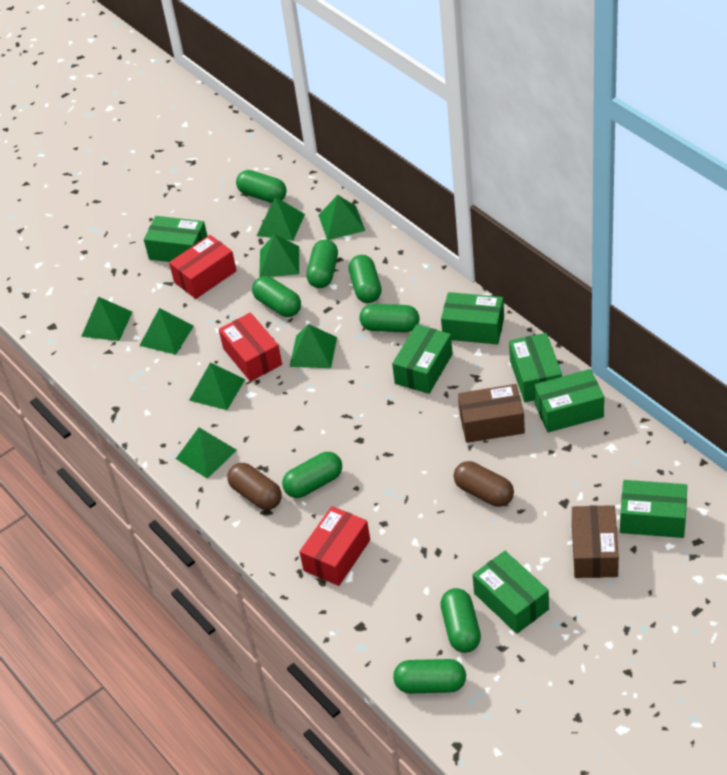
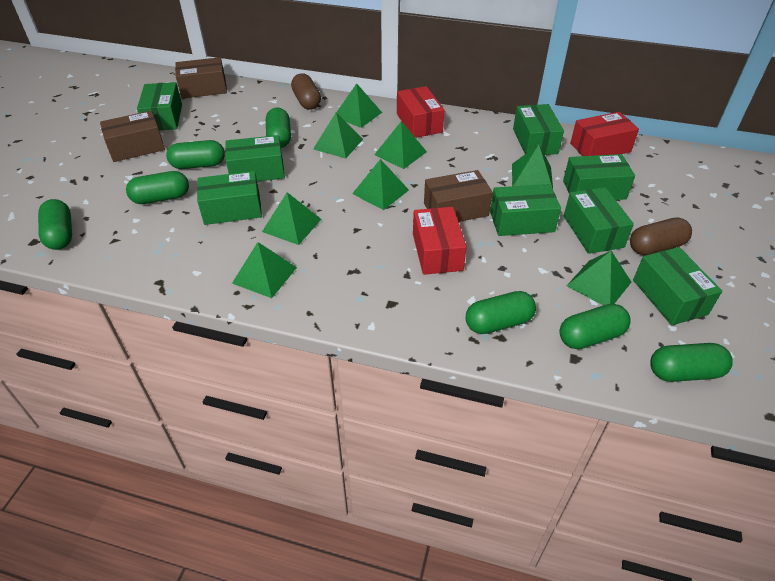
brown box: 2 -> 3
green box: 7 -> 8
green capsule: 8 -> 7

